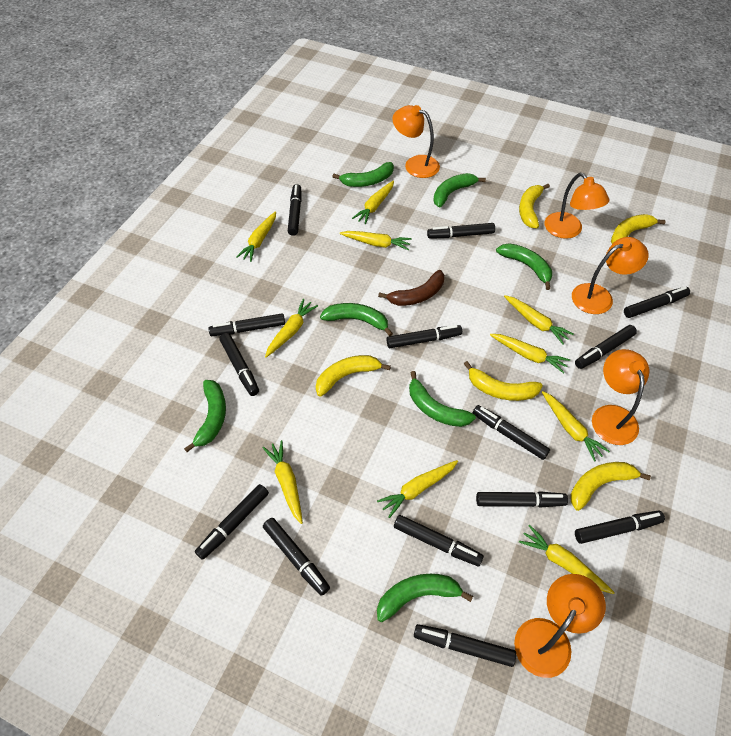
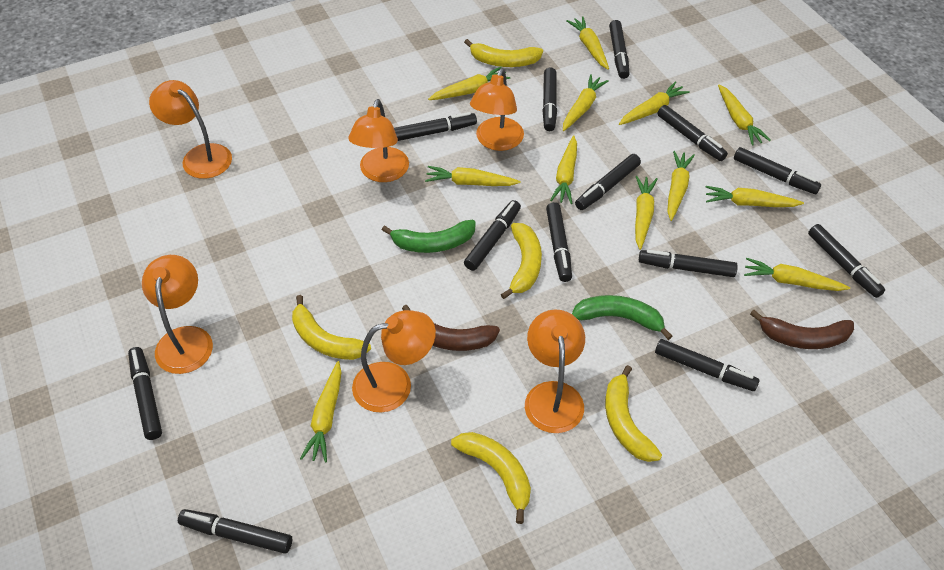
black marker: 14 -> 13
brown banana: 1 -> 2
green banana: 7 -> 2
orange lamp: 5 -> 6
yellow carrot: 10 -> 12

